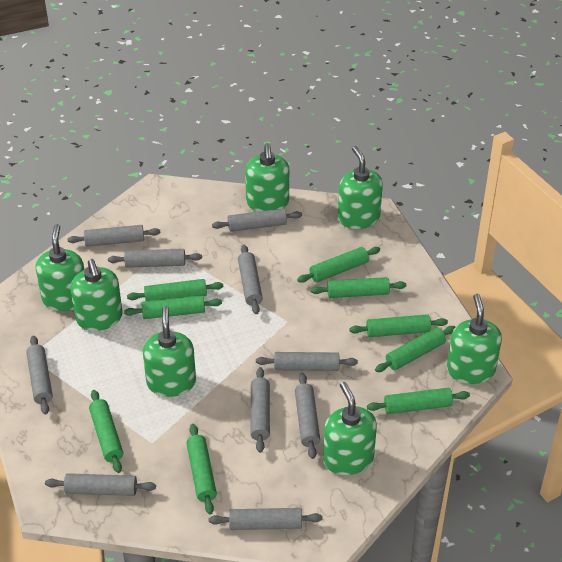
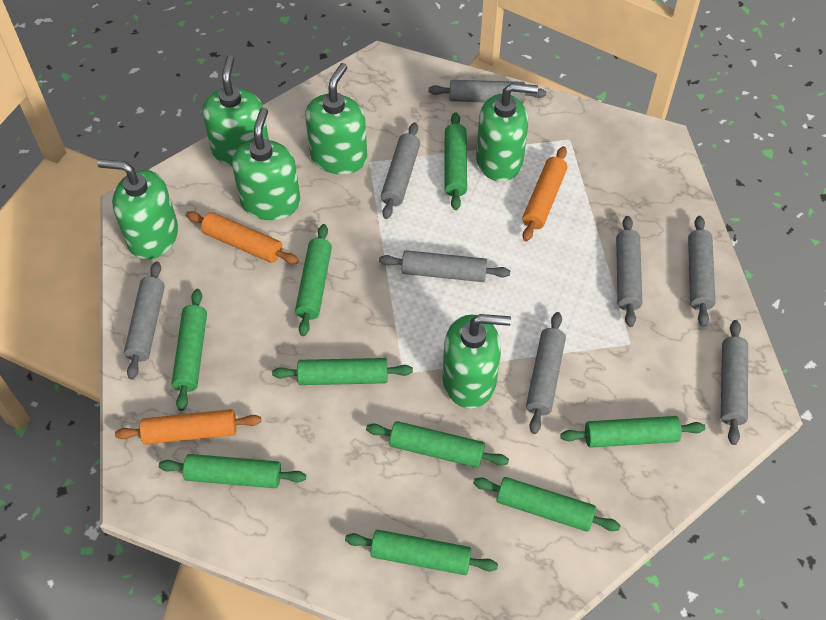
green soap dispenser: 7 -> 6
grey rolling pin: 10 -> 8
orange rolling pin: 0 -> 3

